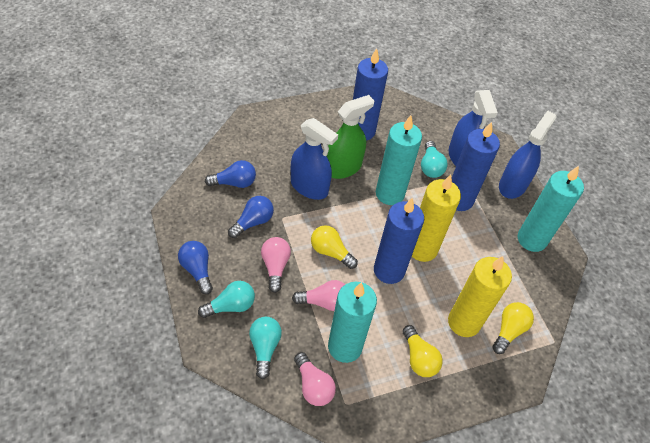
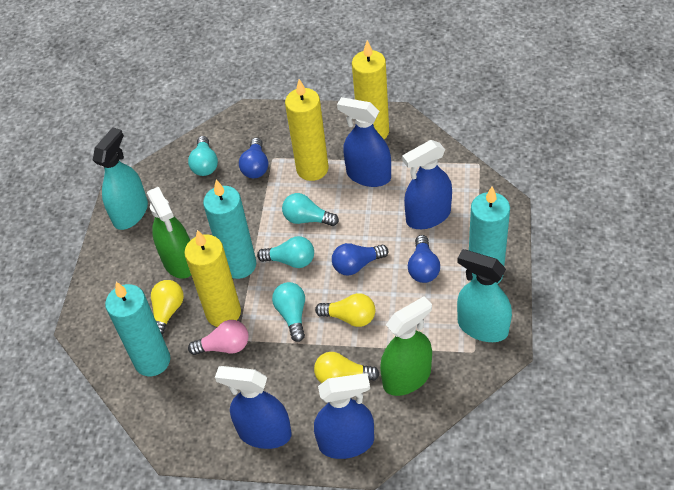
blue candle: 3 -> 0
blue spray bottle: 3 -> 4
green spray bottle: 1 -> 2
pink light bulb: 3 -> 1
turquoise light bulb: 3 -> 4
turquoise spray bottle: 0 -> 2
yellow candle: 2 -> 3

